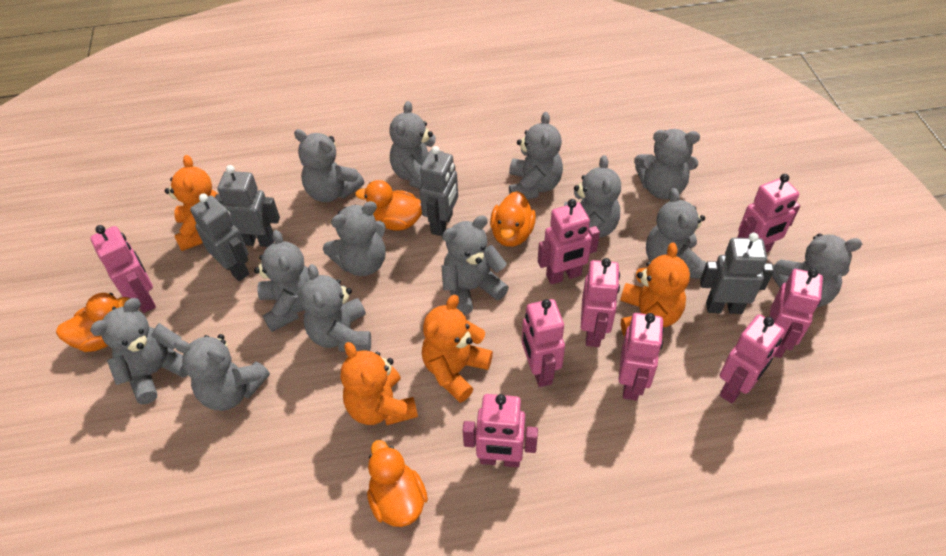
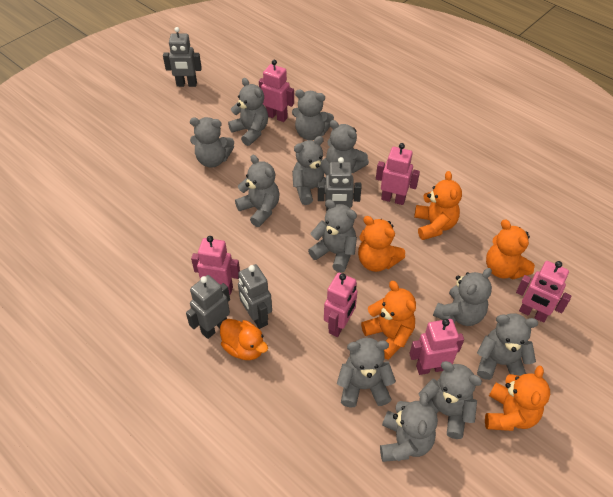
grey teddy bear: 13 -> 12
orange duck: 4 -> 1
orange teddy bear: 4 -> 5
pink robot: 9 -> 6

